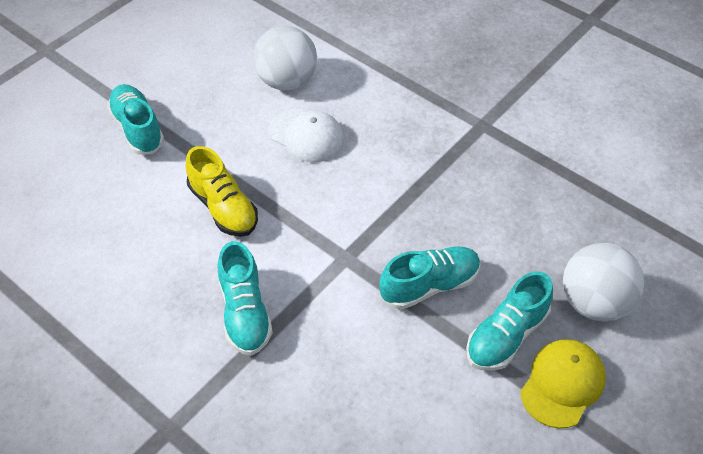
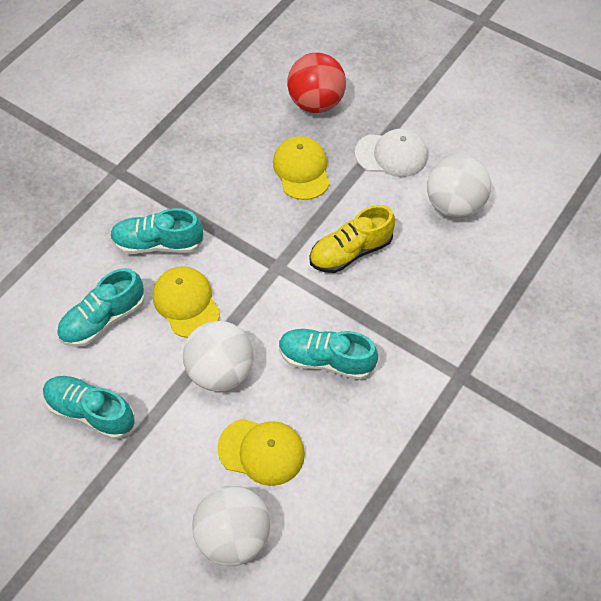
red ball: 0 -> 1
white ball: 2 -> 3
yellow cap: 1 -> 3

